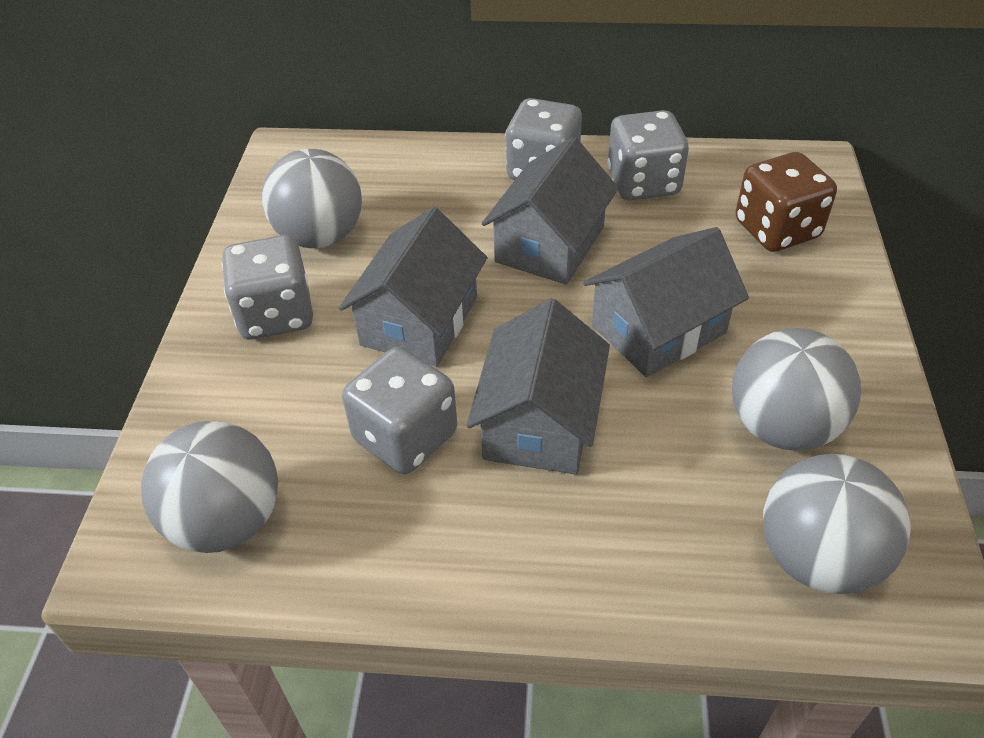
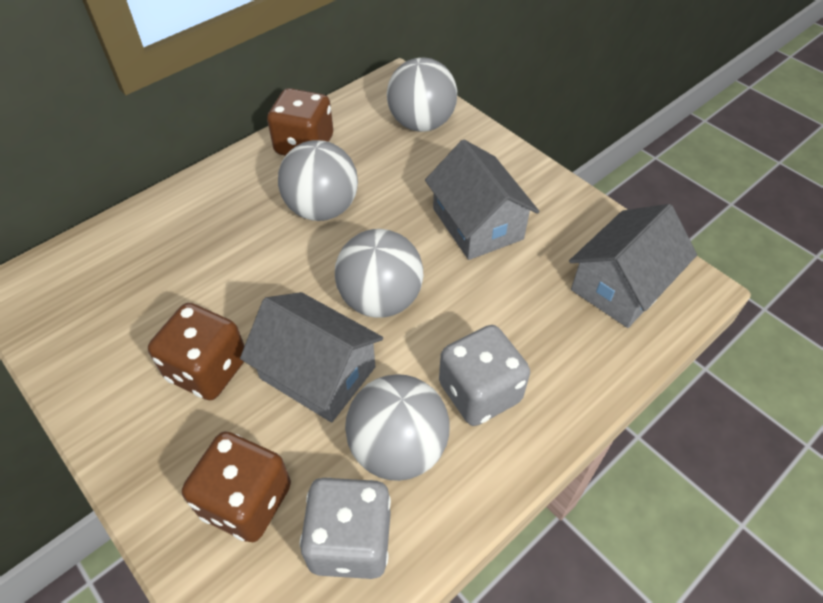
brown dice: 1 -> 3
grey dice: 4 -> 2
grey house: 4 -> 3

